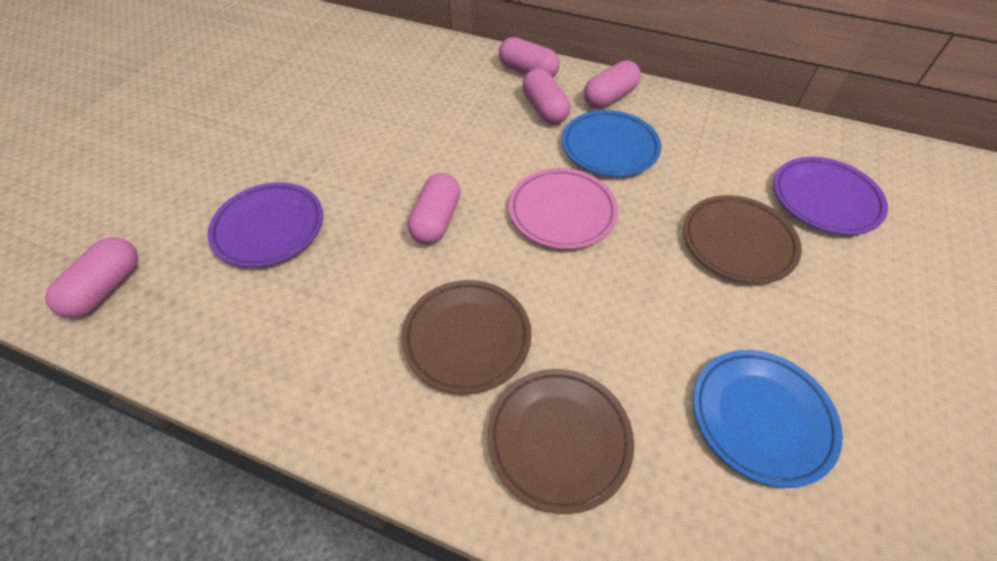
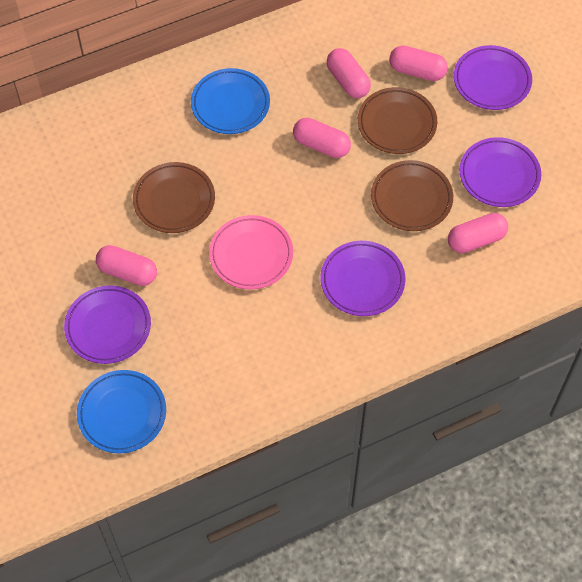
purple plate: 2 -> 4

